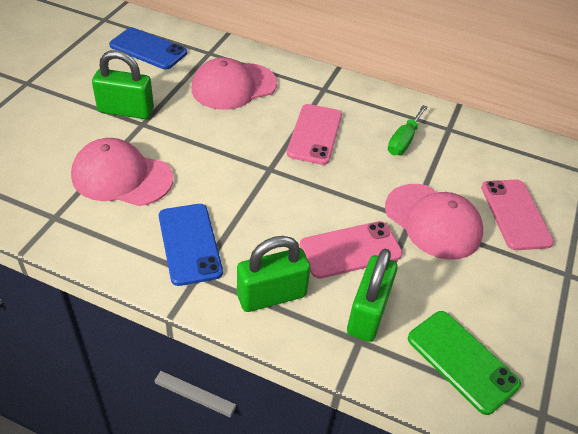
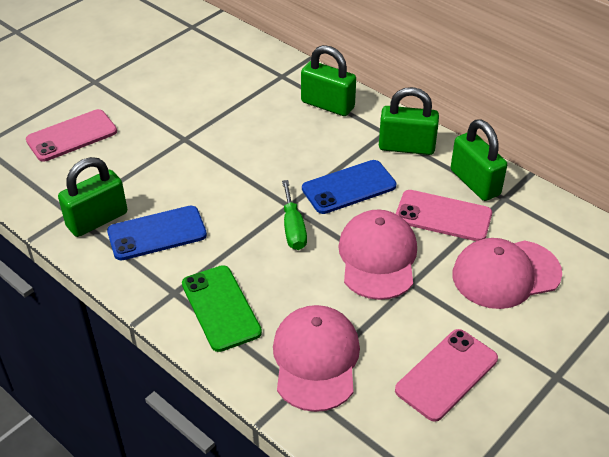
green padlock: 3 -> 4

